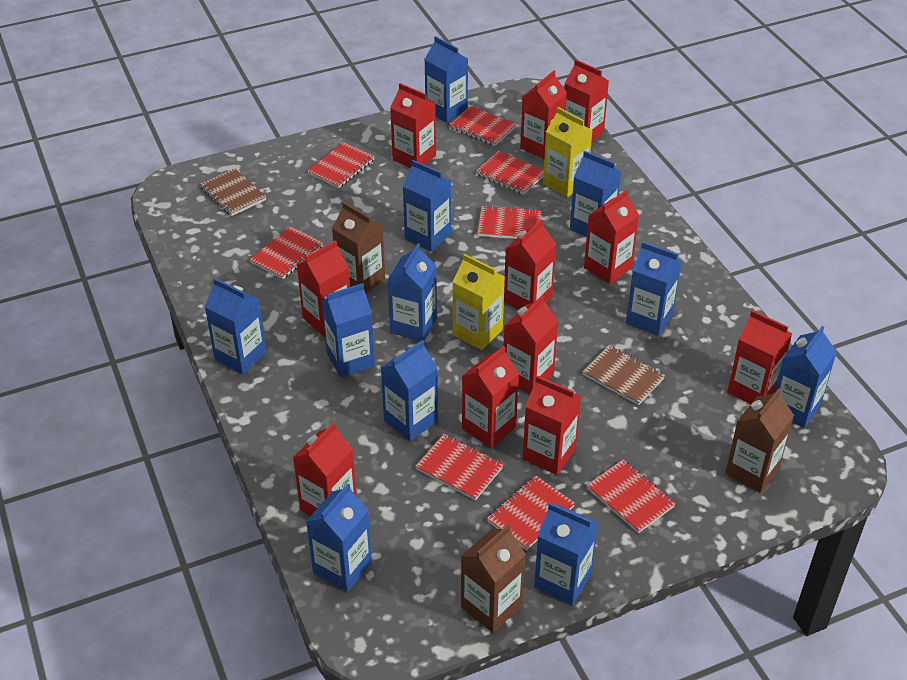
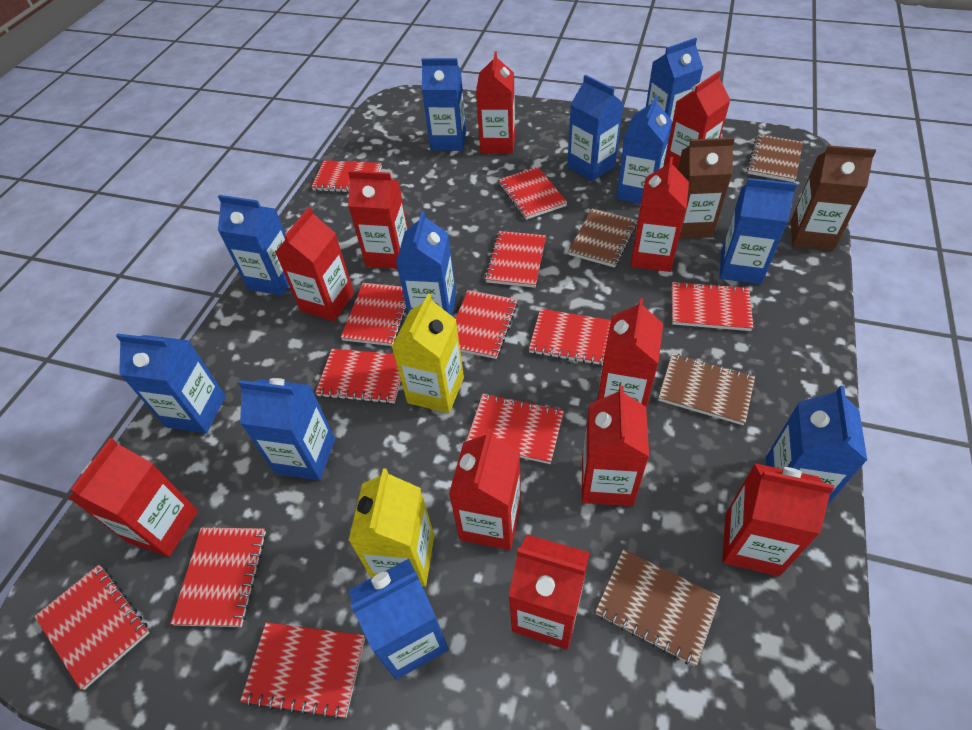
brown carton: 3 -> 2
brown notebook: 2 -> 4
red notebook: 8 -> 12

